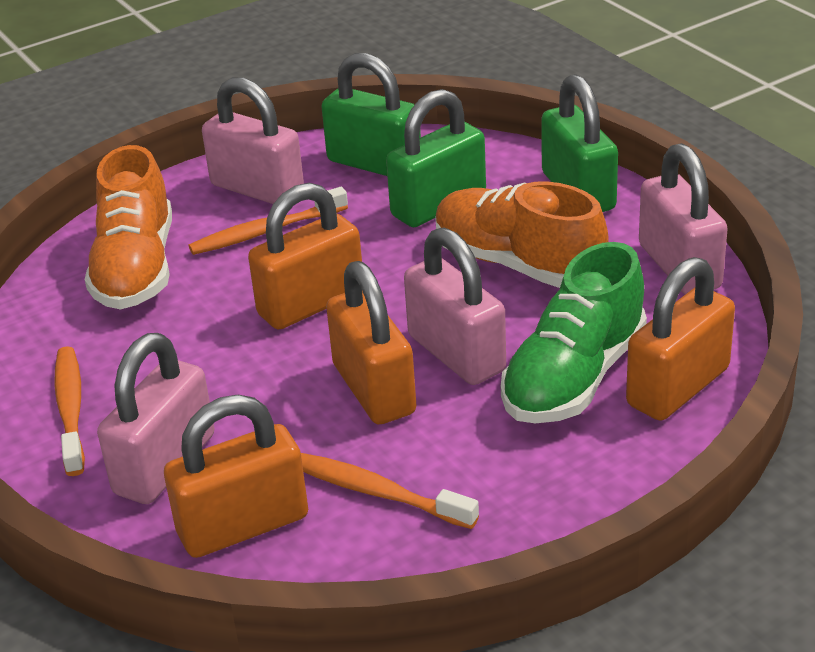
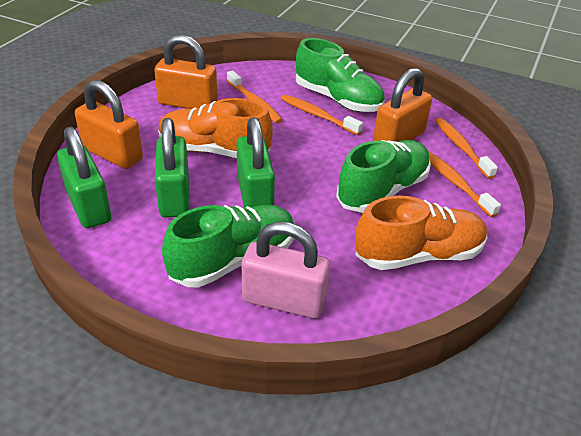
green shoe: 1 -> 3
orange padlock: 4 -> 3
orange toothbrush: 3 -> 4
pink padlock: 4 -> 1

